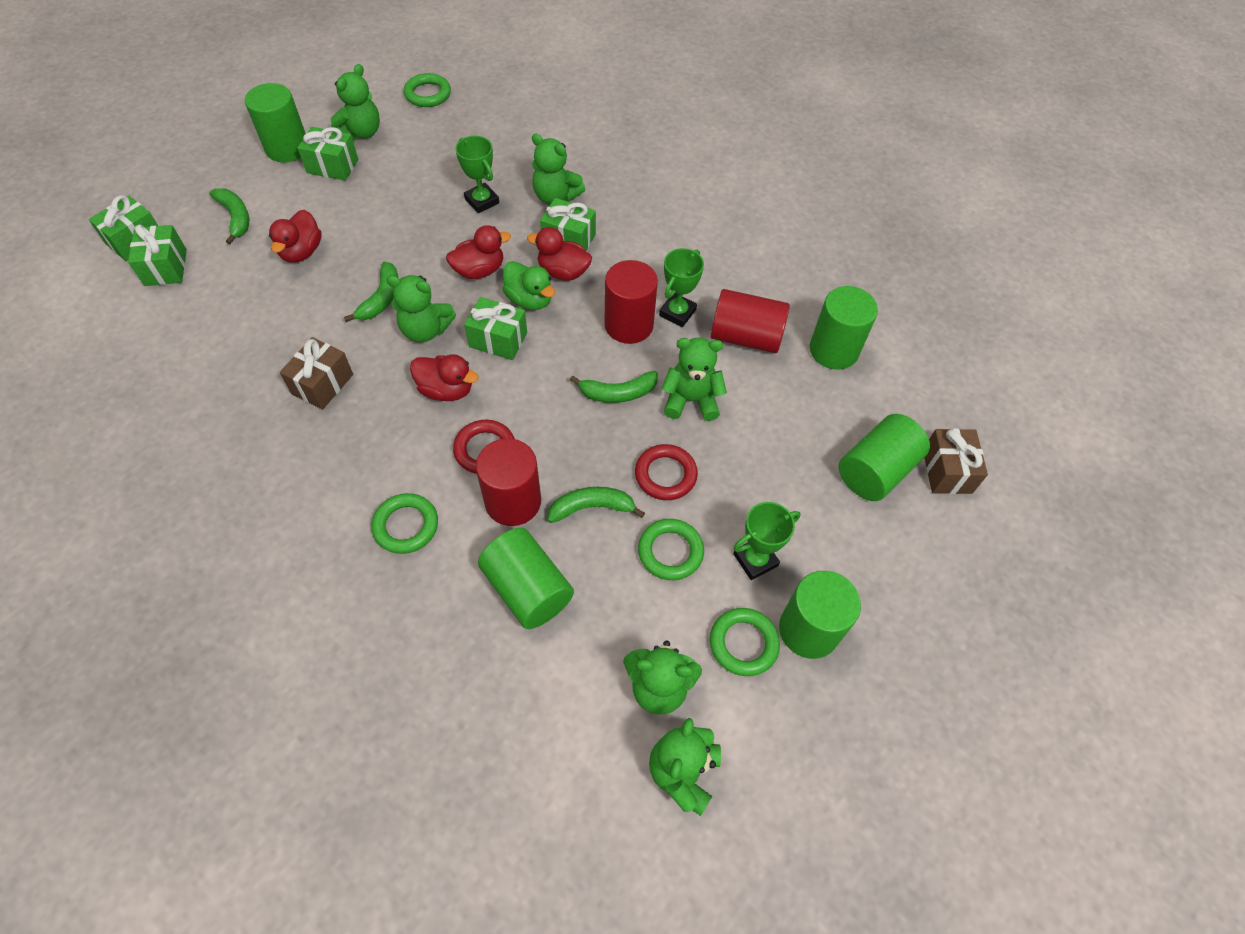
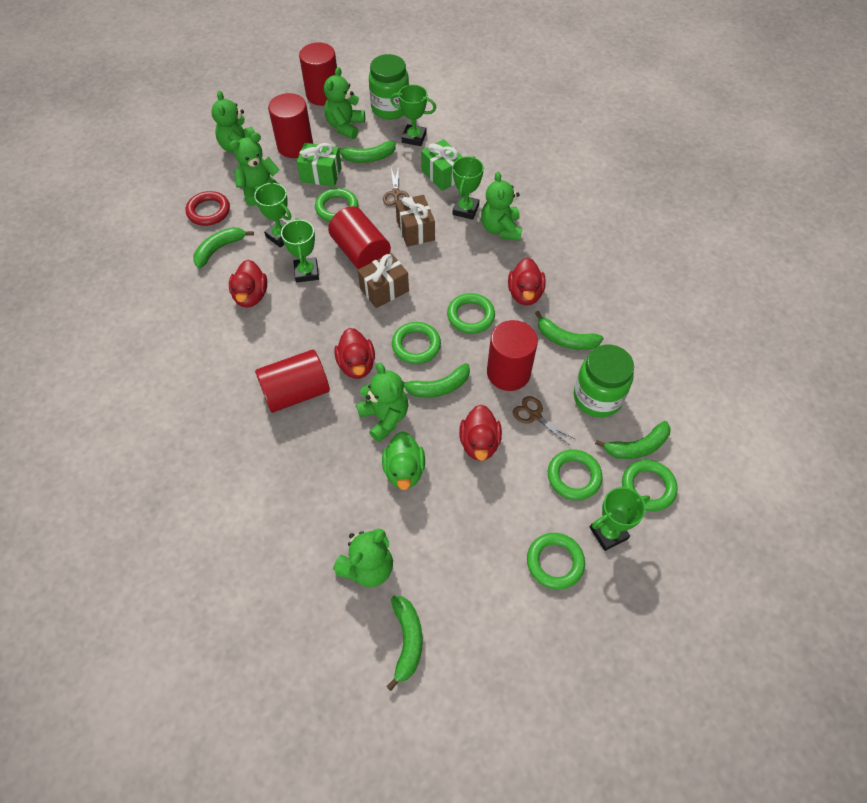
brown scissors: 0 -> 2
green banana: 4 -> 6
green cylinder: 5 -> 0
green gift: 5 -> 2
green jar: 0 -> 2
green ring: 4 -> 6
green trophy: 3 -> 5
red cylinder: 3 -> 5
red ring: 2 -> 1

